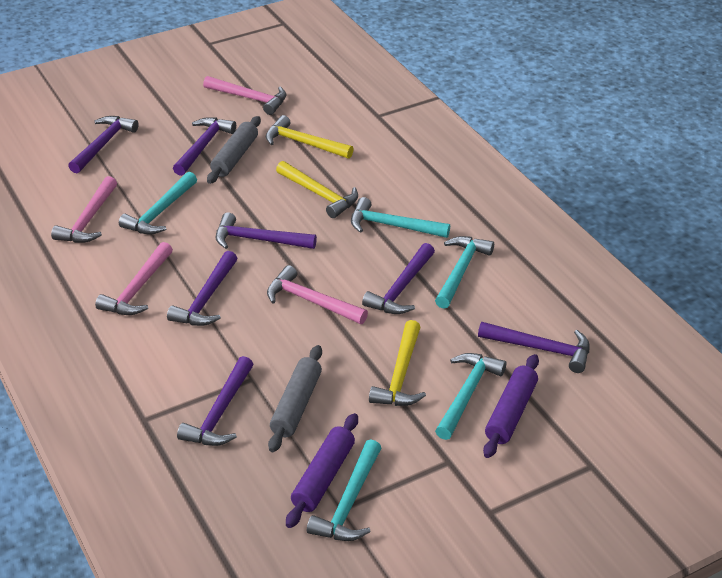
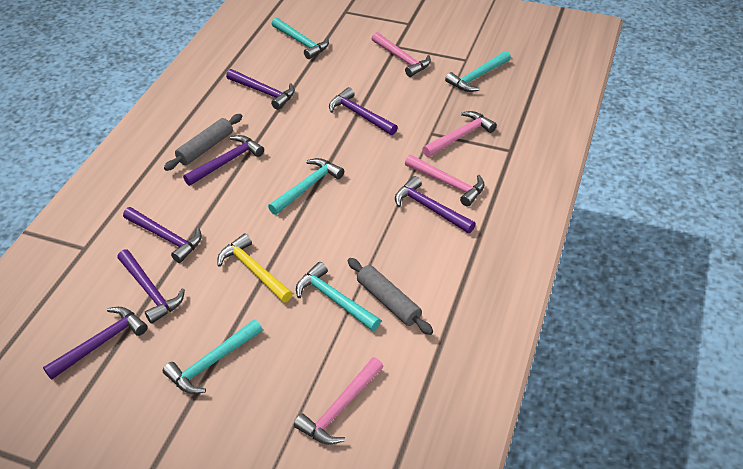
purple rolling pin: 2 -> 0
yellow hammer: 3 -> 1

